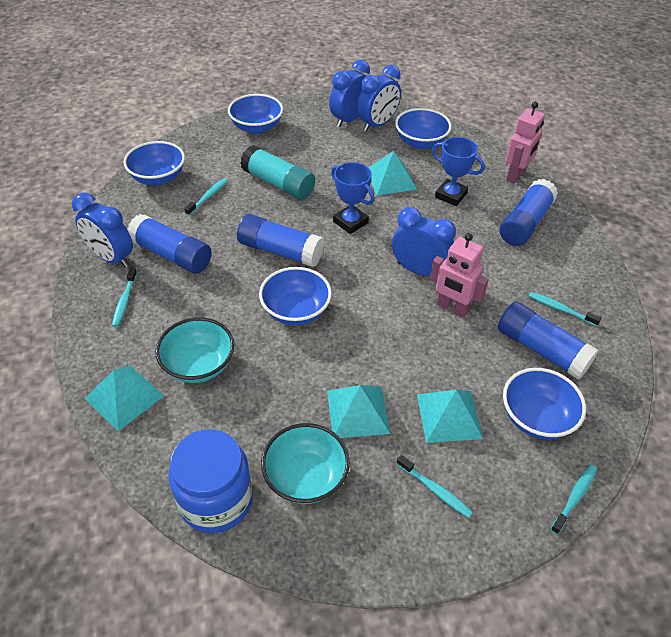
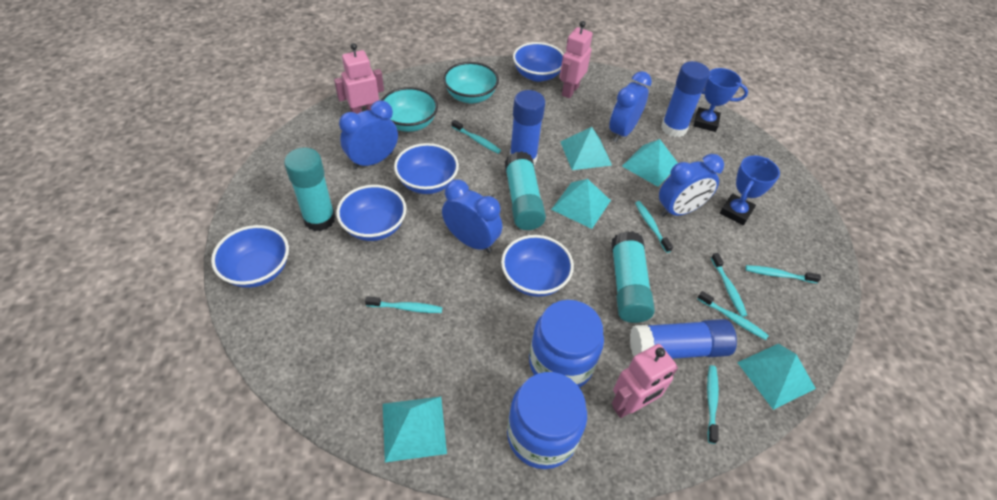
blue glue stick: 4 -> 3
blue jar: 1 -> 2
pink robot: 2 -> 3
turquoise glue stick: 1 -> 3
turquoise pyramid: 4 -> 5
turquoise toothbrush: 5 -> 7

